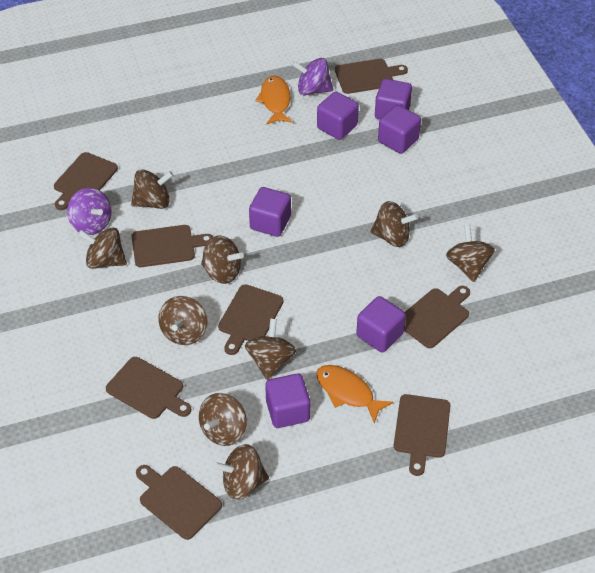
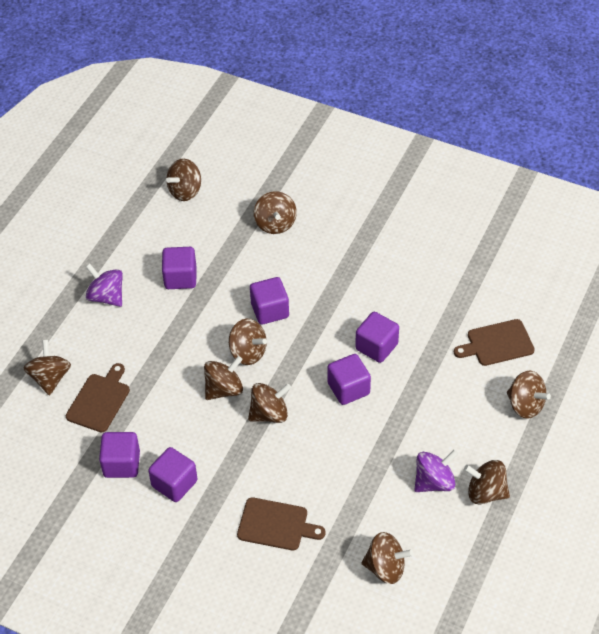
brown cutting board: 8 -> 3
orange fish: 2 -> 0

